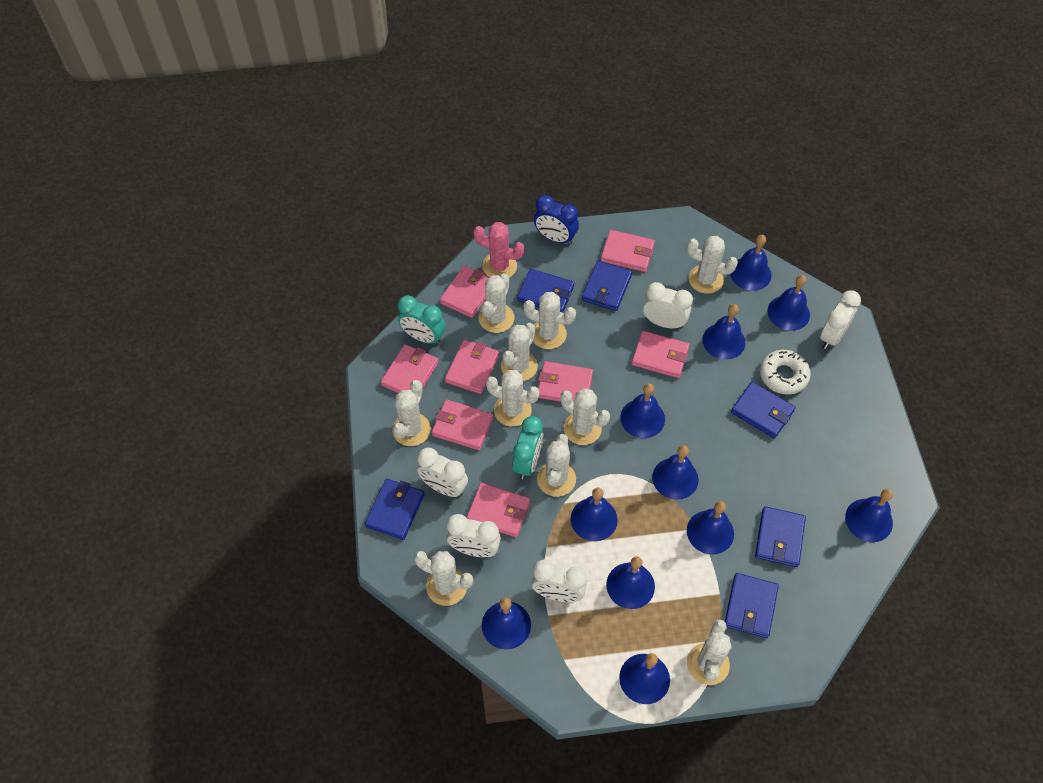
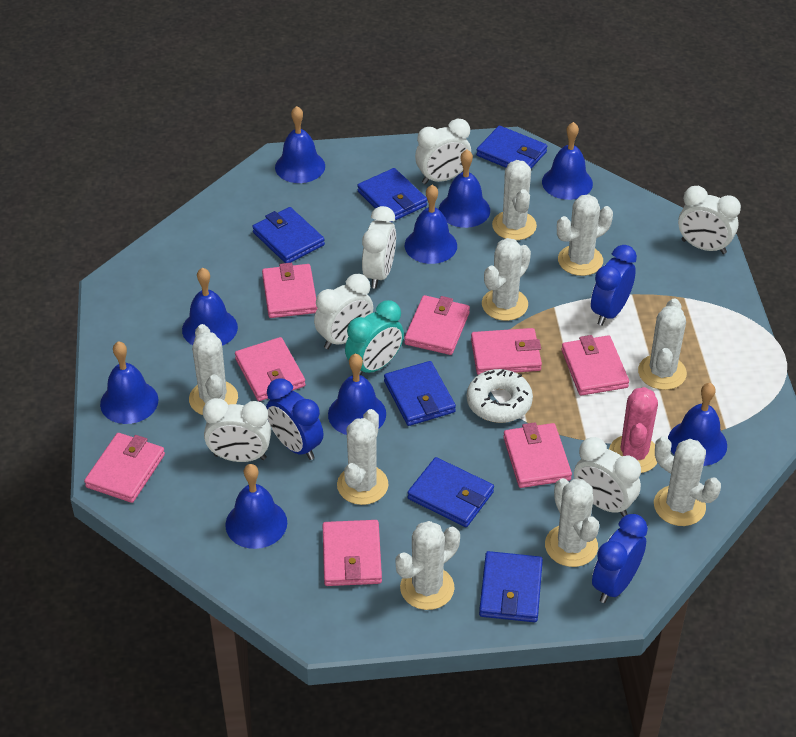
blue bell: 11 -> 9
blue clock: 1 -> 3
turquoise clock: 2 -> 1
white cactus: 10 -> 9
white clock: 5 -> 6

